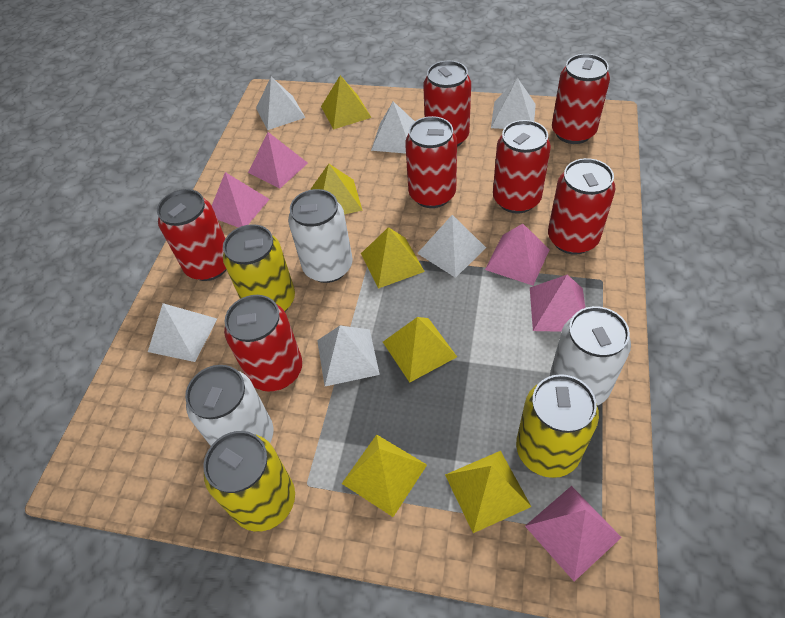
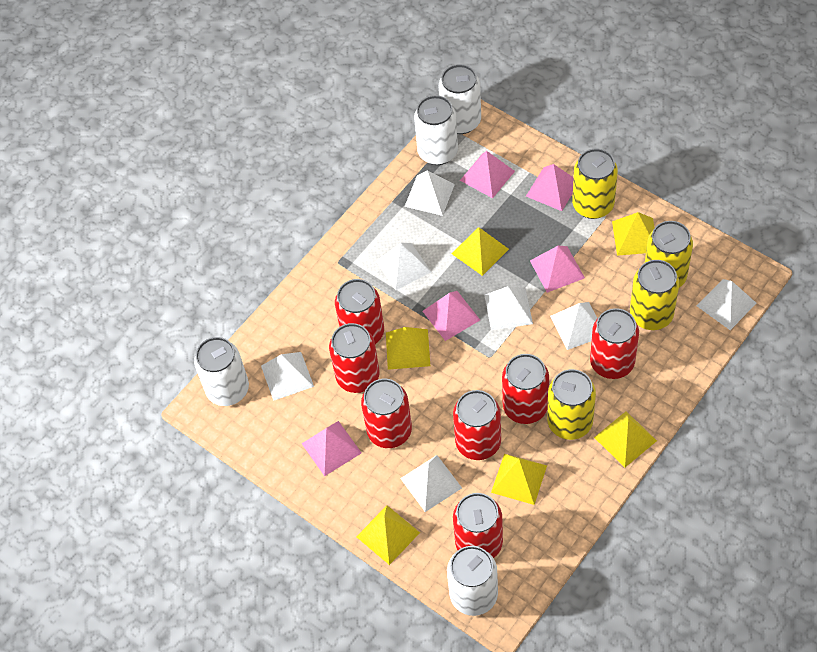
white can: 3 -> 4
white pyramid: 6 -> 7
yellow can: 3 -> 4

